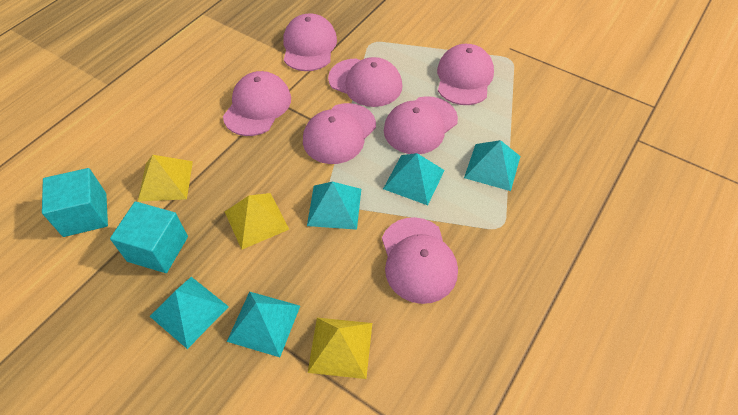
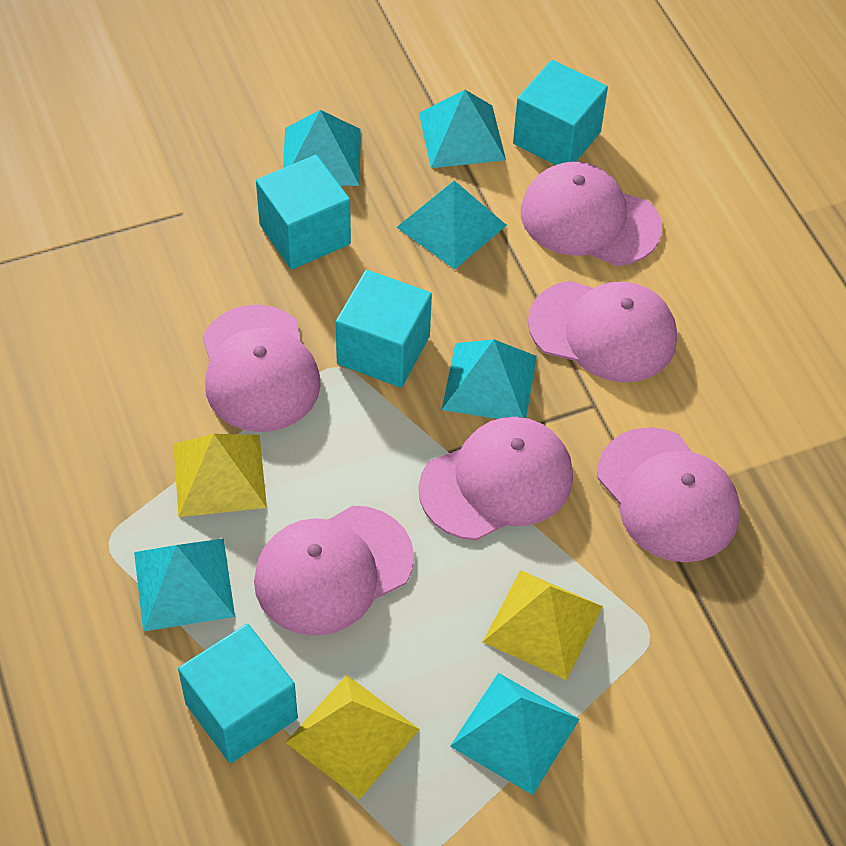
pink cap: 7 -> 6
turquoise cube: 2 -> 4
turquoise pyramid: 5 -> 6

